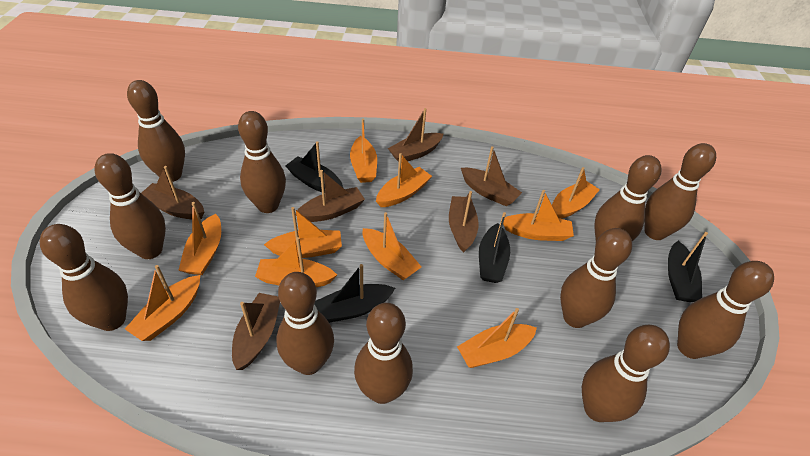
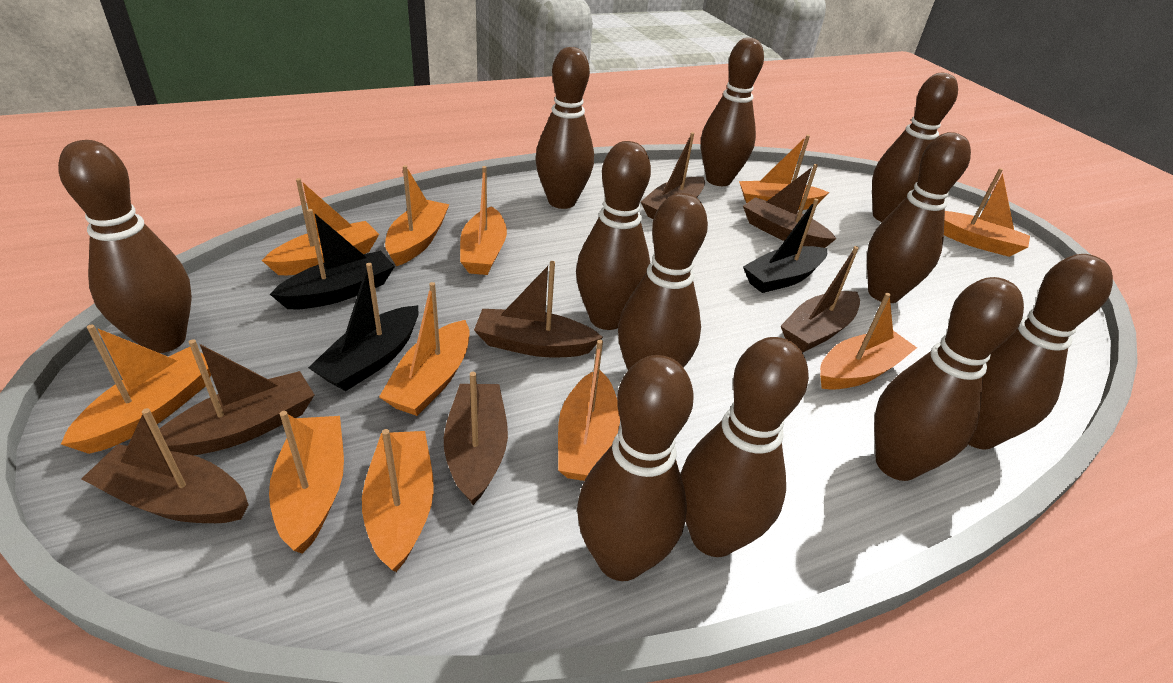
black boat: 4 -> 3
brown boat: 6 -> 7
orange boat: 10 -> 11

